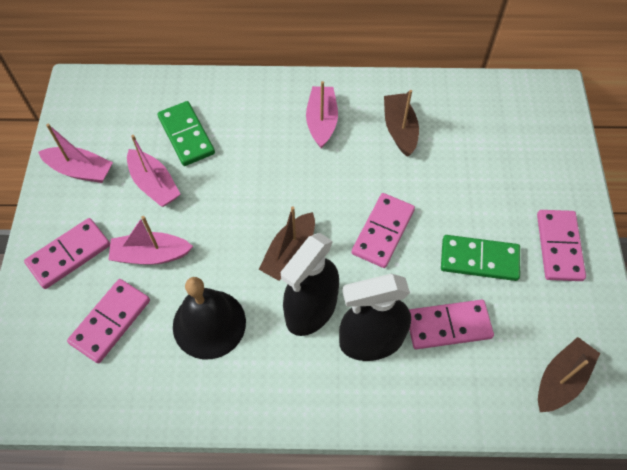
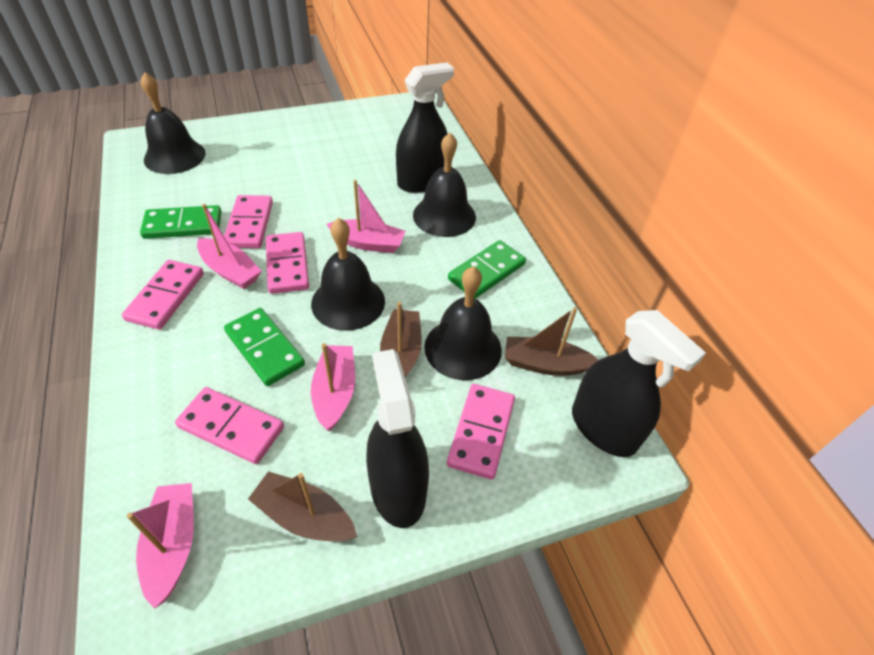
black bell: 1 -> 4
black spray bottle: 2 -> 3
green domino: 2 -> 3

